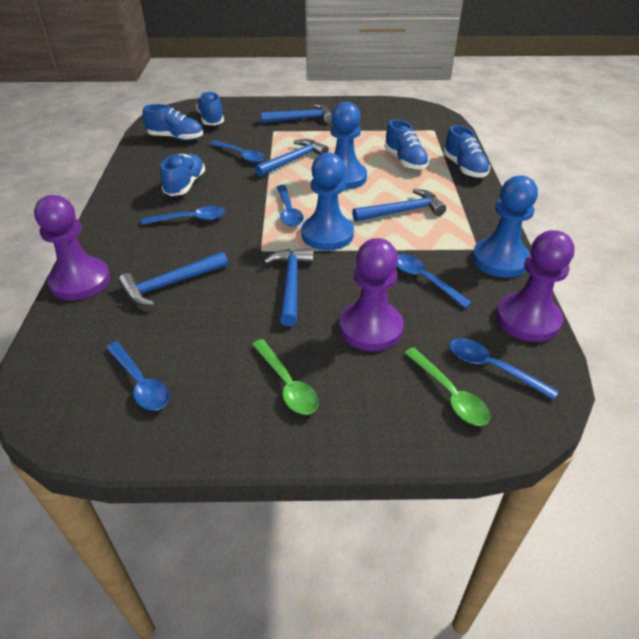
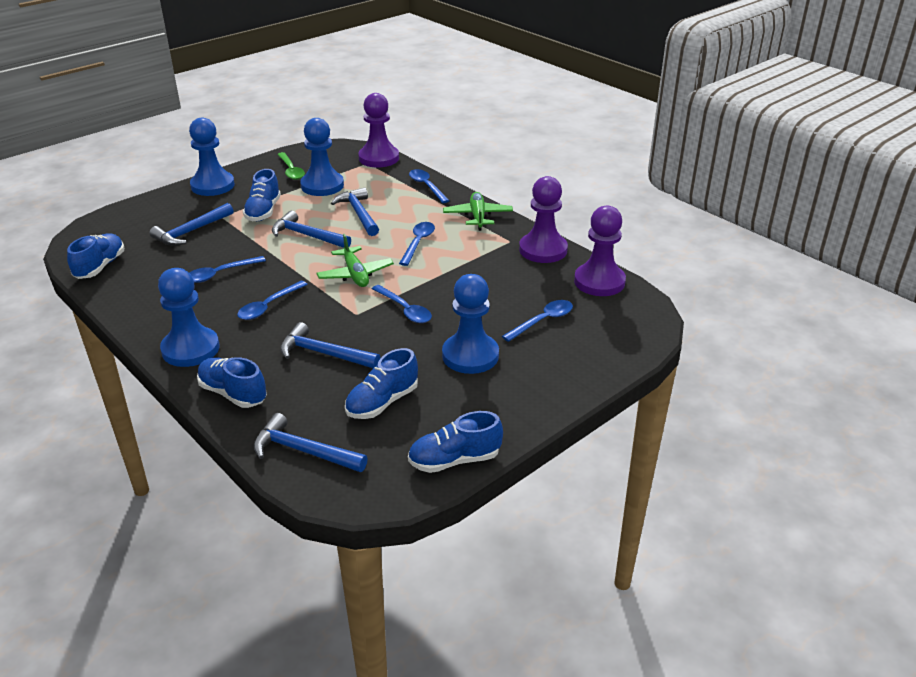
blue pawn: 3 -> 4
green plane: 0 -> 2
green spoon: 2 -> 1

